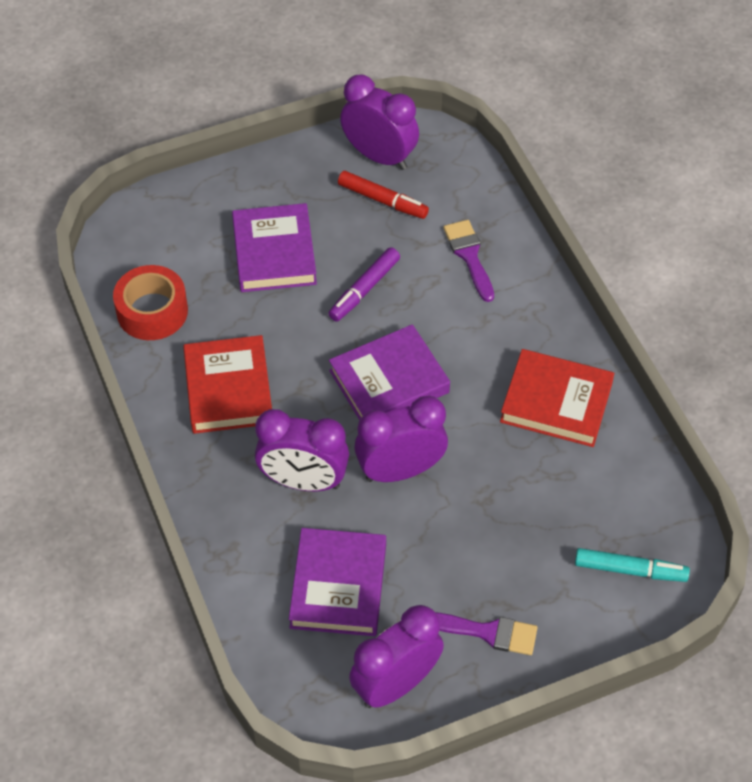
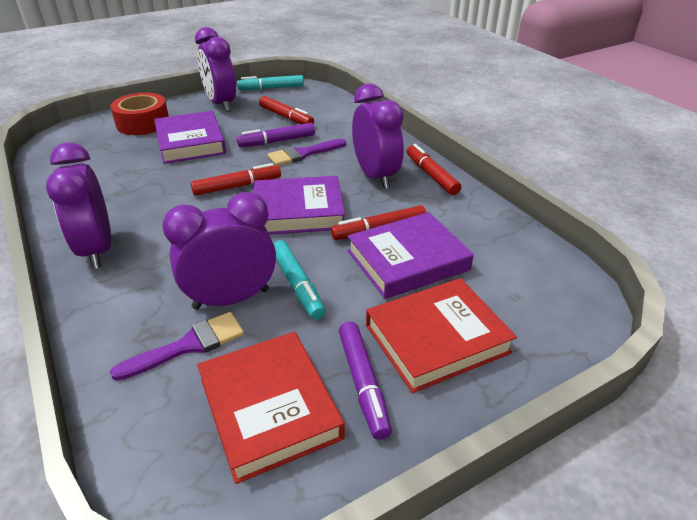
purple marker: 1 -> 2
red marker: 1 -> 4
turquoise marker: 1 -> 2

